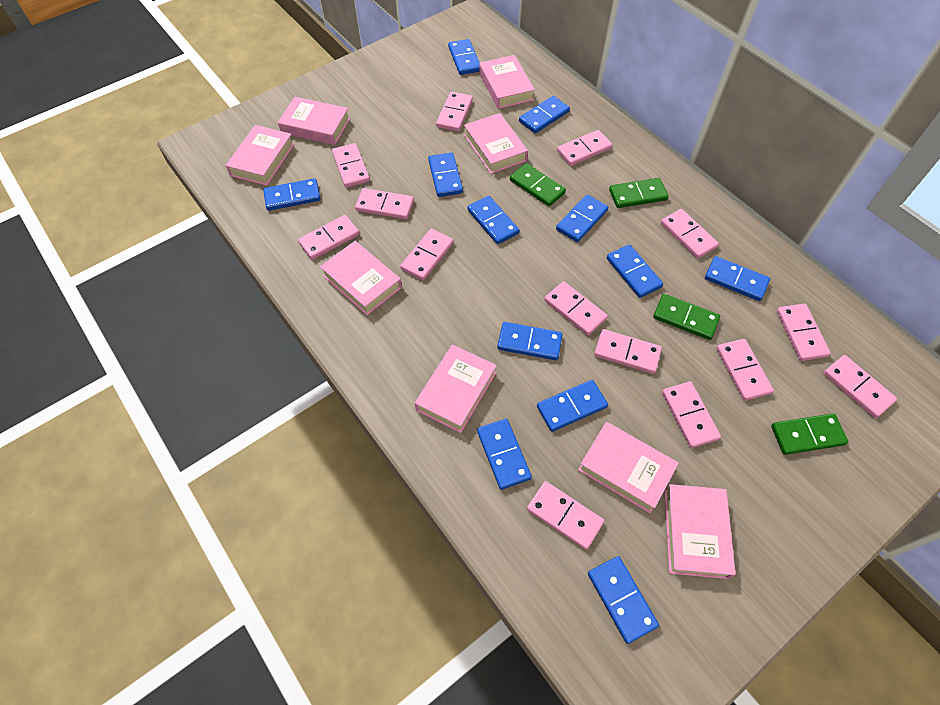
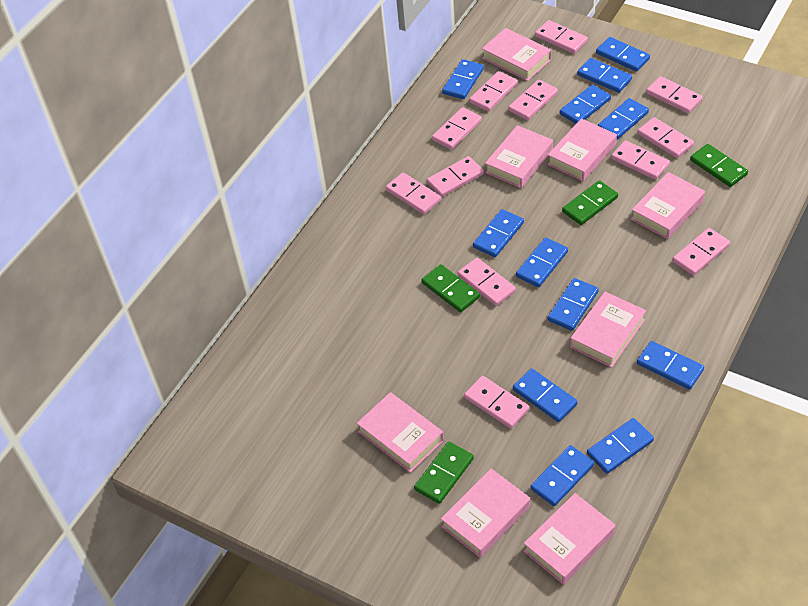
pink domino: 14 -> 12

